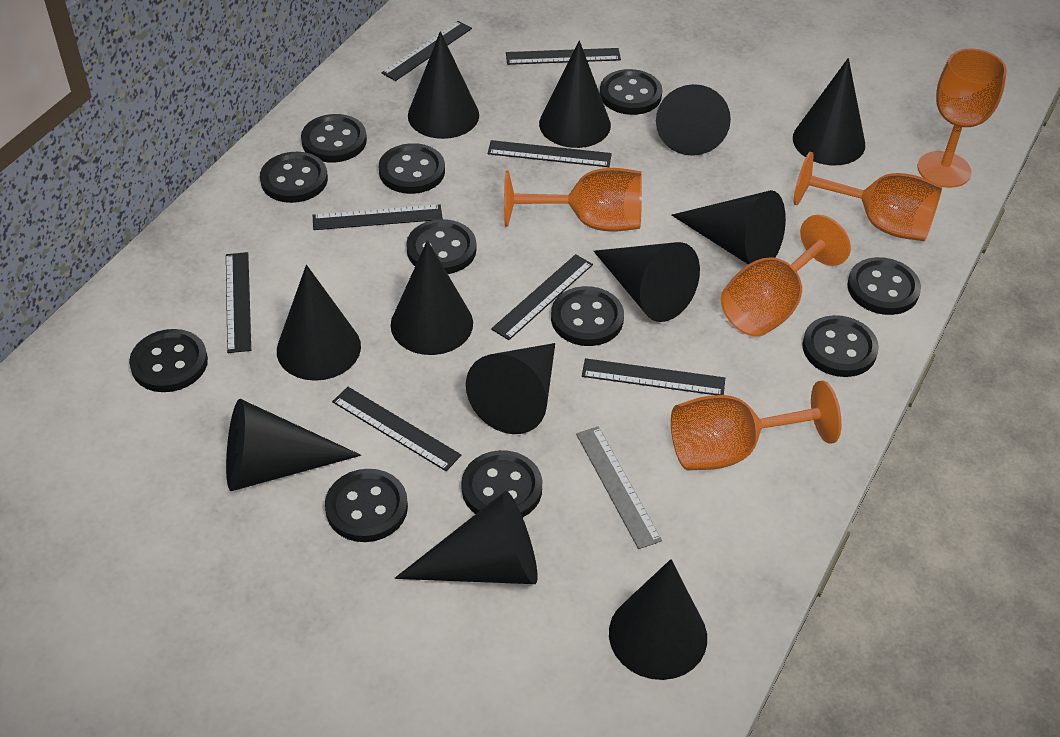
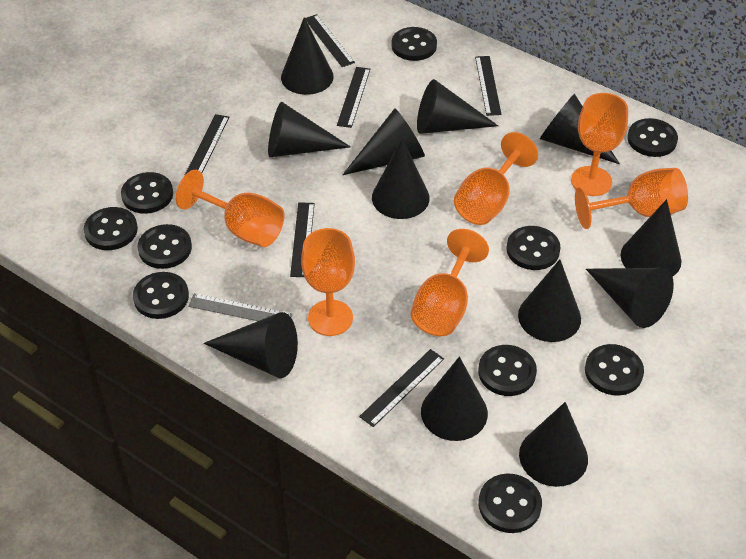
black button: 11 -> 10
black ruler: 8 -> 6
orange goblet: 5 -> 6

